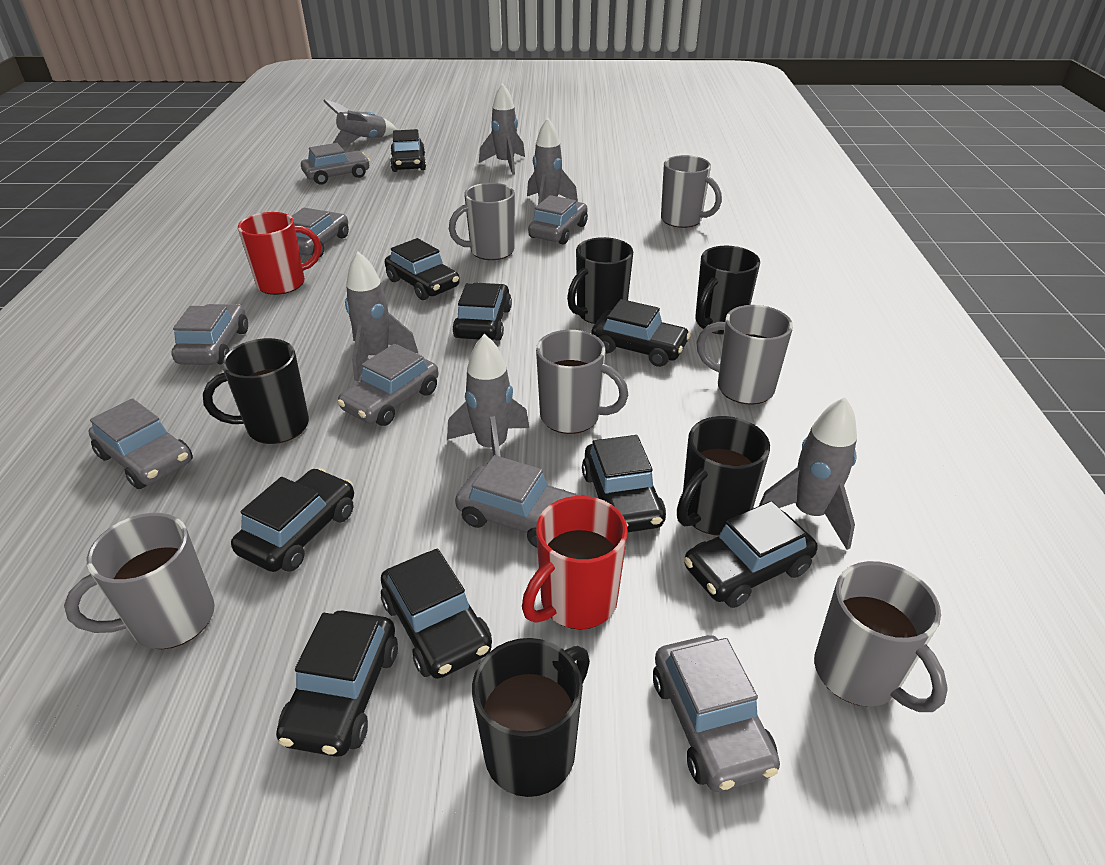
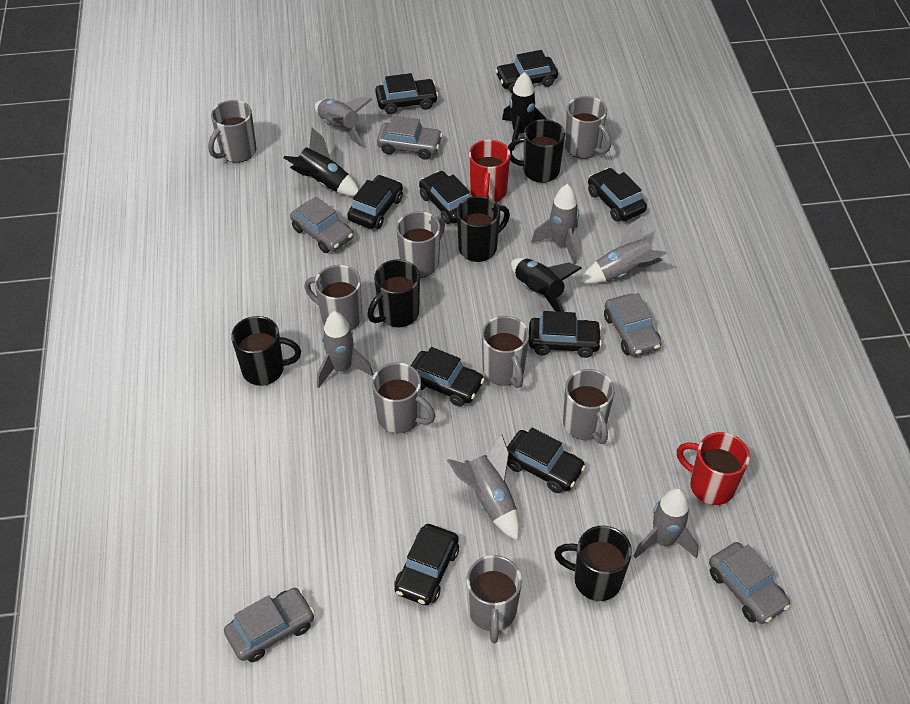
black rocket: 0 -> 3
grey car: 8 -> 5
grey mug: 6 -> 8

